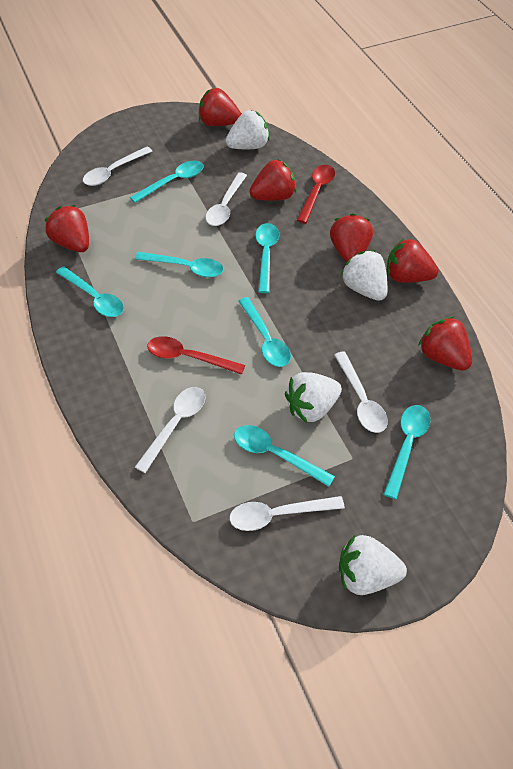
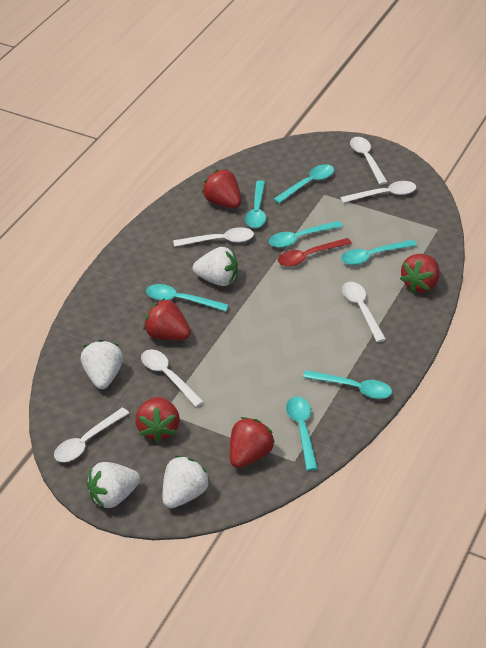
red spoon: 2 -> 1
red strawberry: 6 -> 5
white spoon: 5 -> 6

